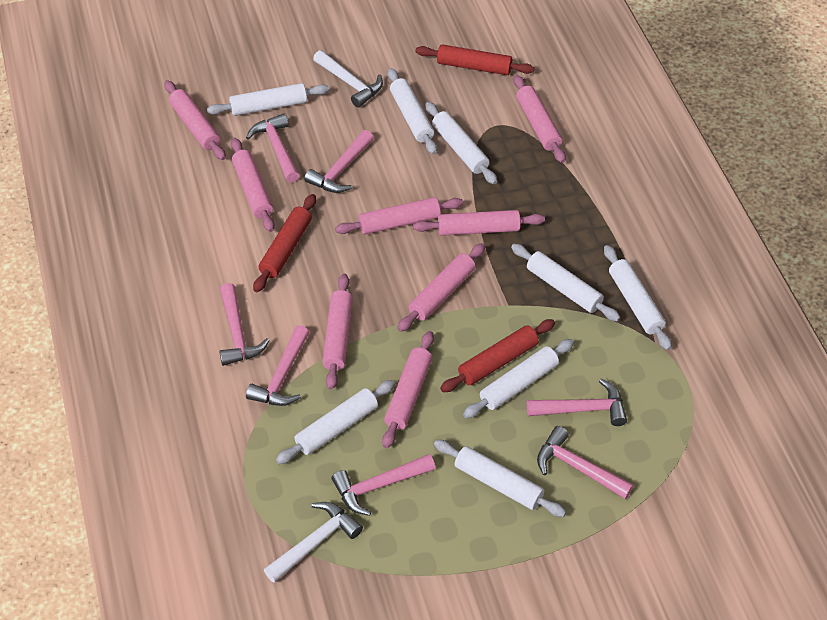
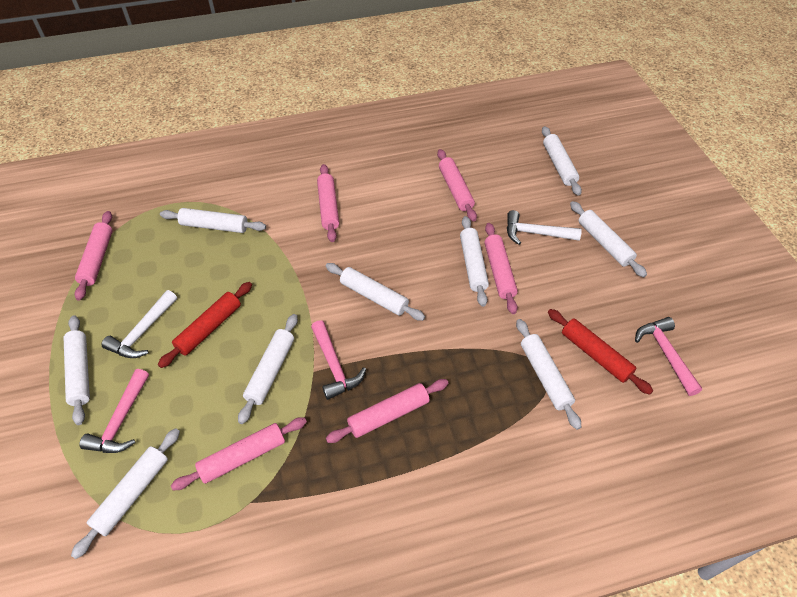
pink hammer: 7 -> 3
pink rolling pin: 8 -> 6
red rolling pin: 3 -> 2
white rolling pin: 8 -> 9

